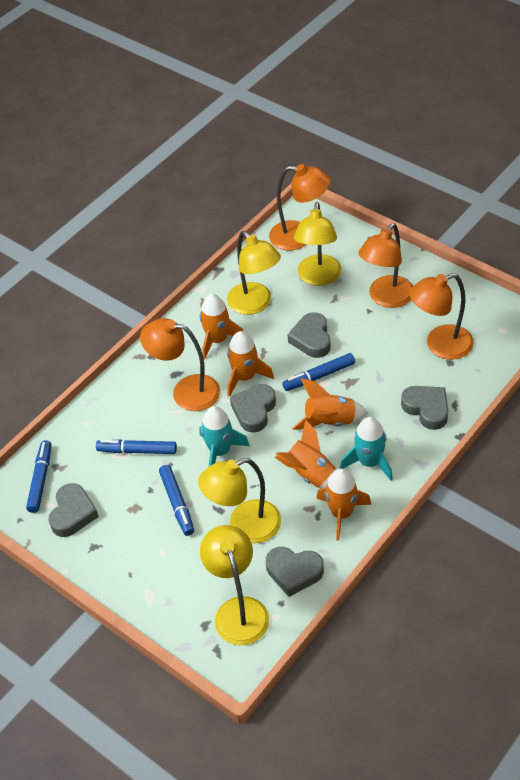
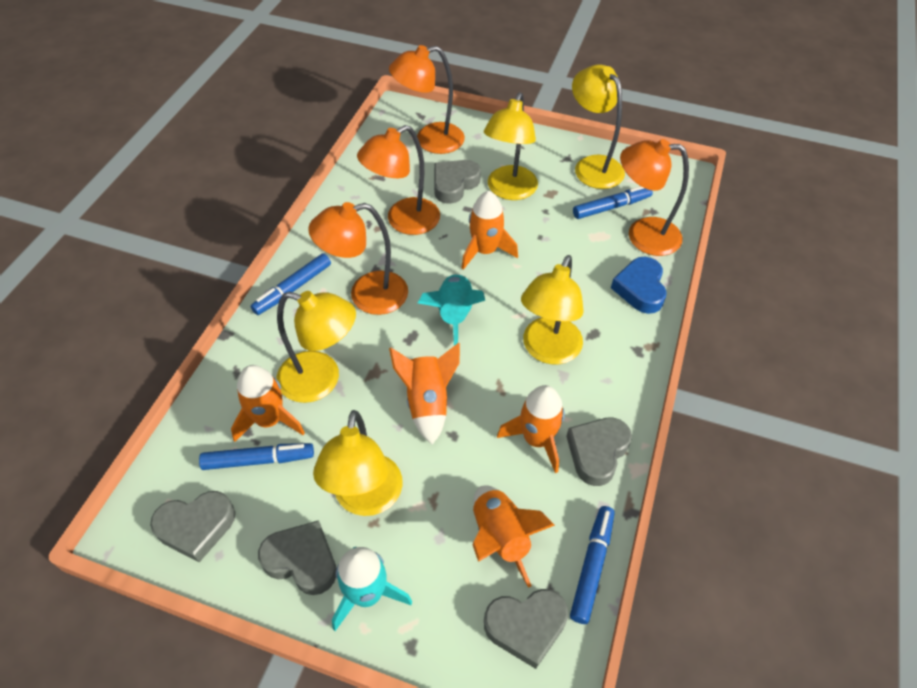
blue heart: 0 -> 1
yellow lamp: 4 -> 5

